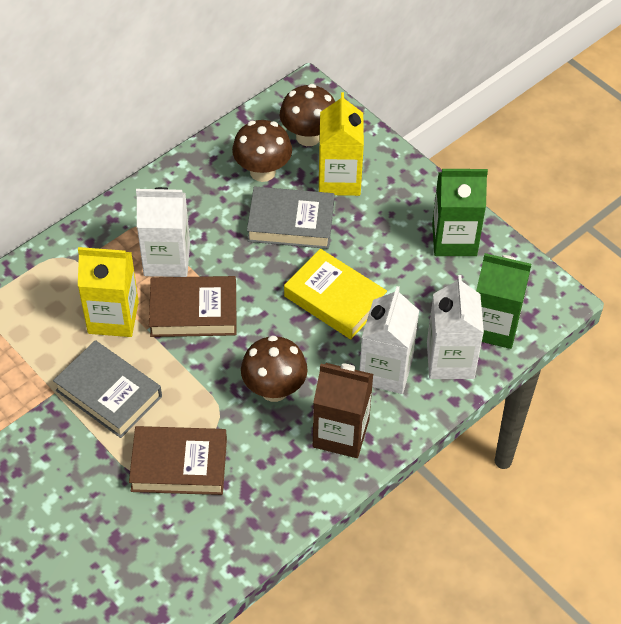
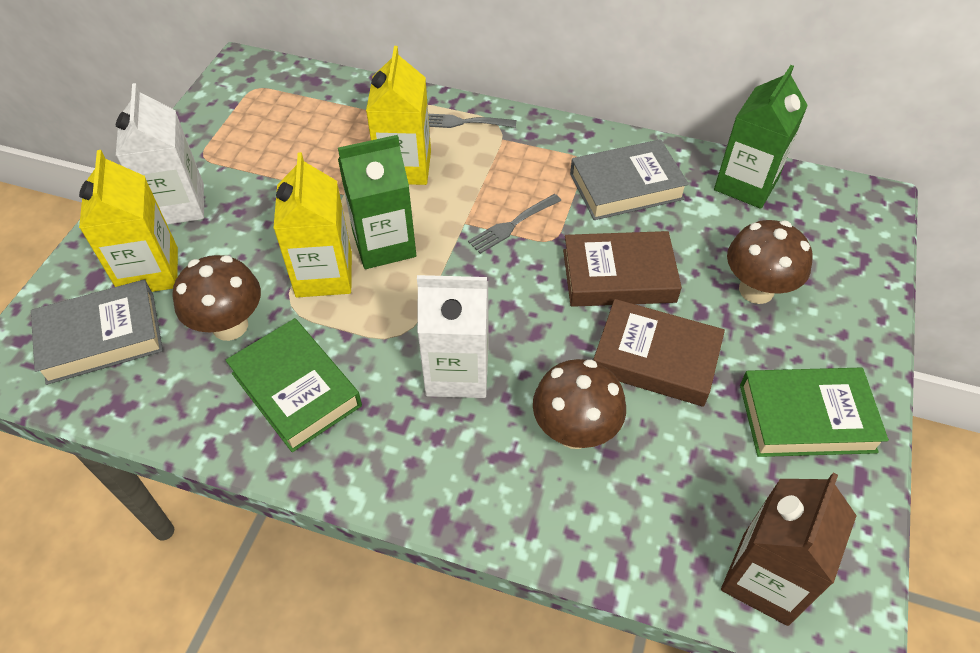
green book: 0 -> 2
grey fork: 0 -> 2
white carton: 3 -> 2
yellow book: 1 -> 0
yellow carton: 2 -> 3

